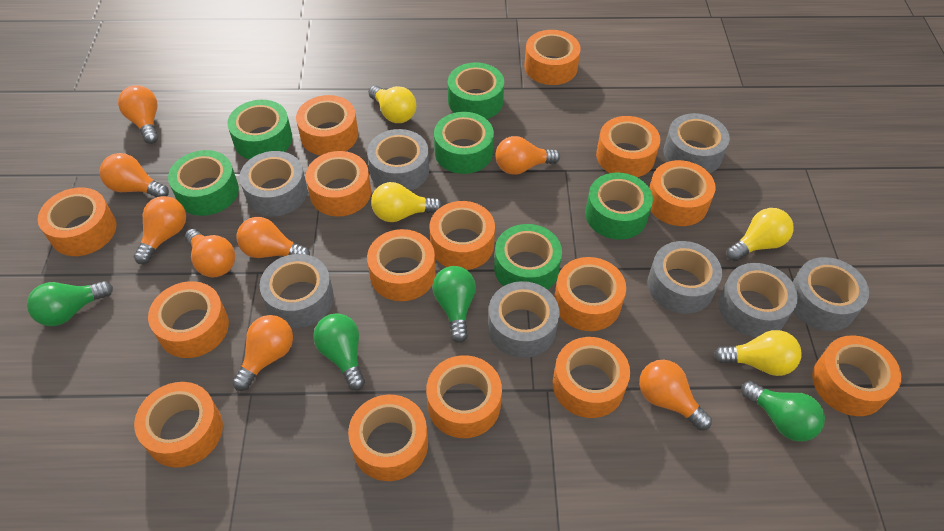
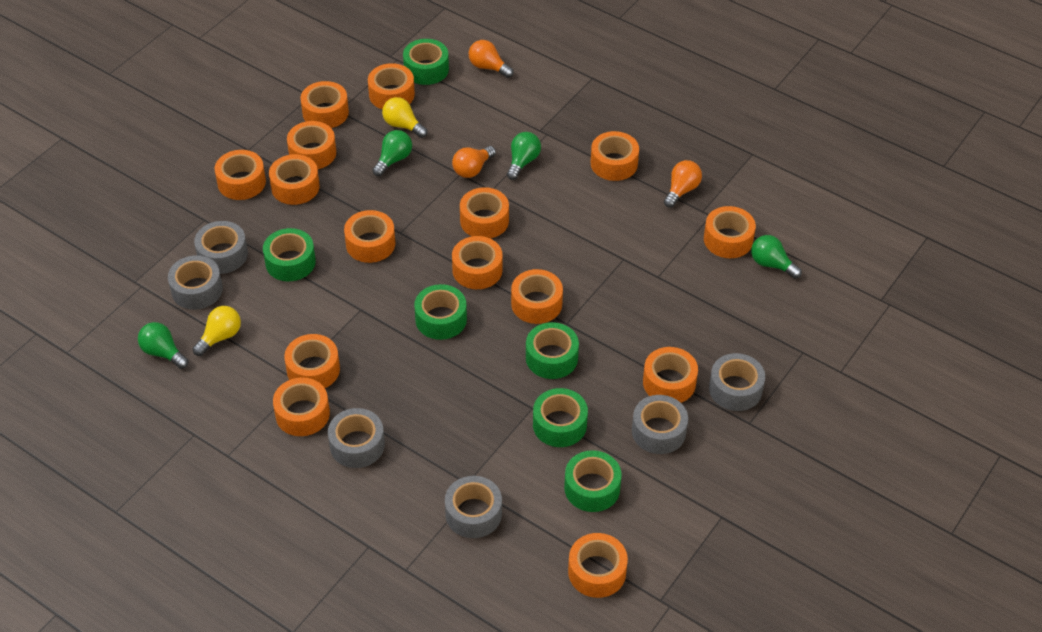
grey tape: 8 -> 6
orange light bulb: 8 -> 3
yellow light bulb: 4 -> 2

